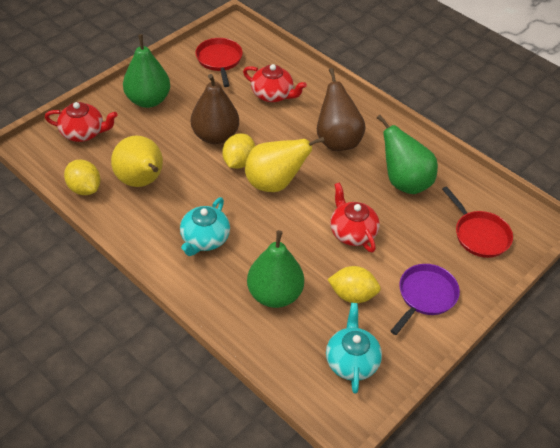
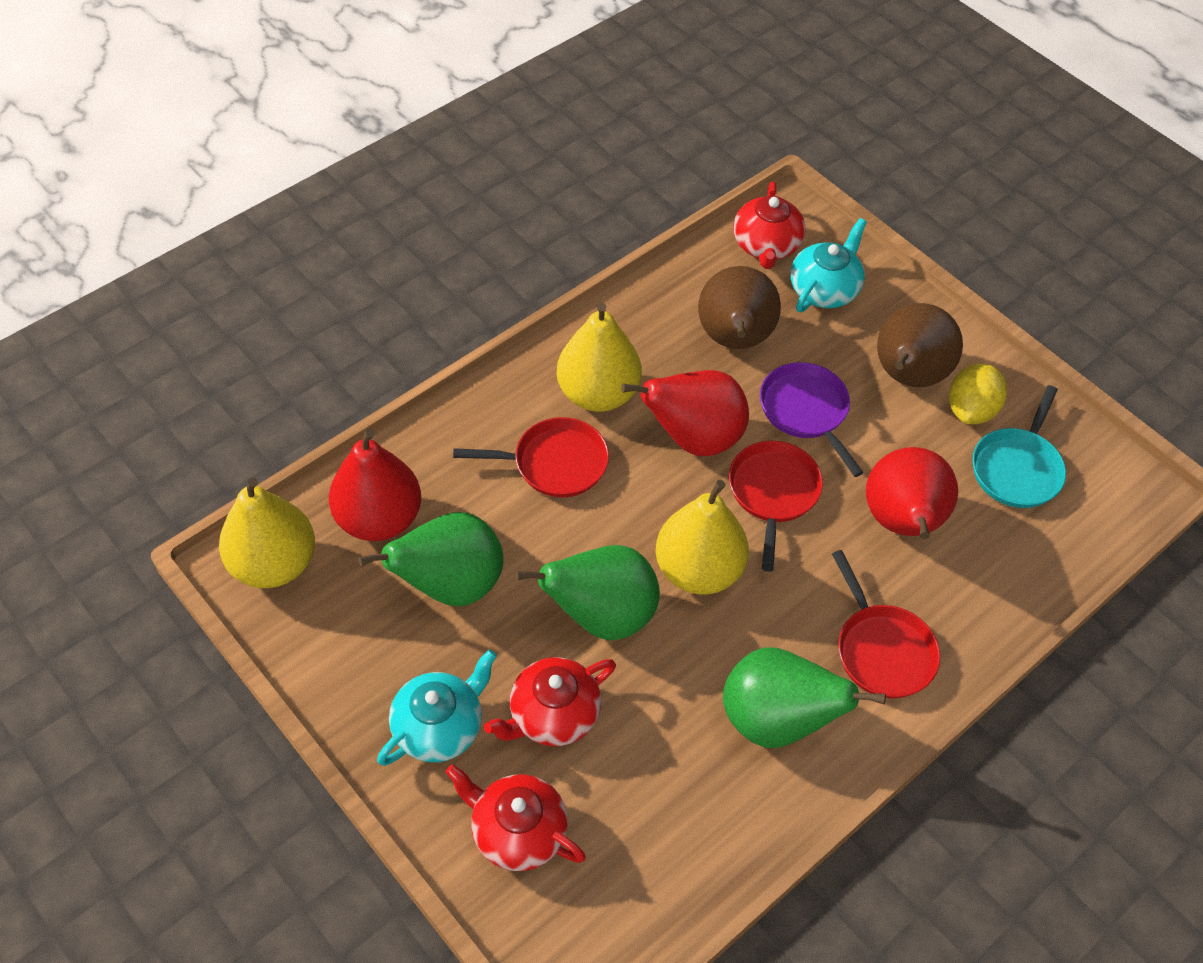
red pan: 2 -> 3
red pear: 0 -> 3
turquoise pan: 0 -> 1
yellow lemon: 3 -> 1
yellow pear: 2 -> 3

